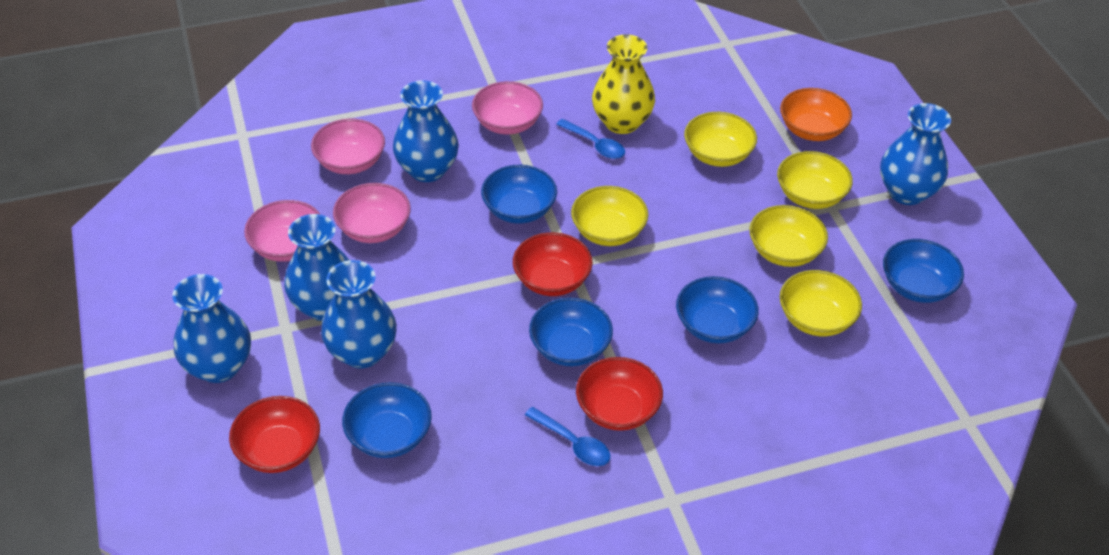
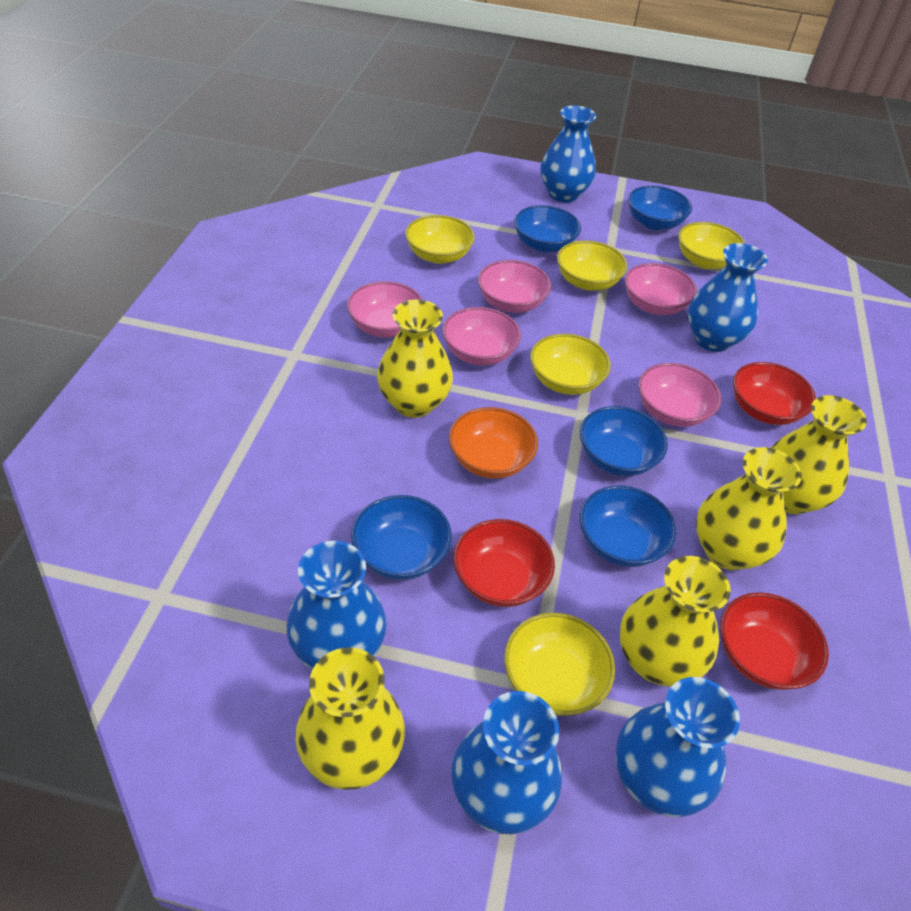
blue spoon: 2 -> 0
pink bowl: 4 -> 5
yellow vase: 1 -> 5

